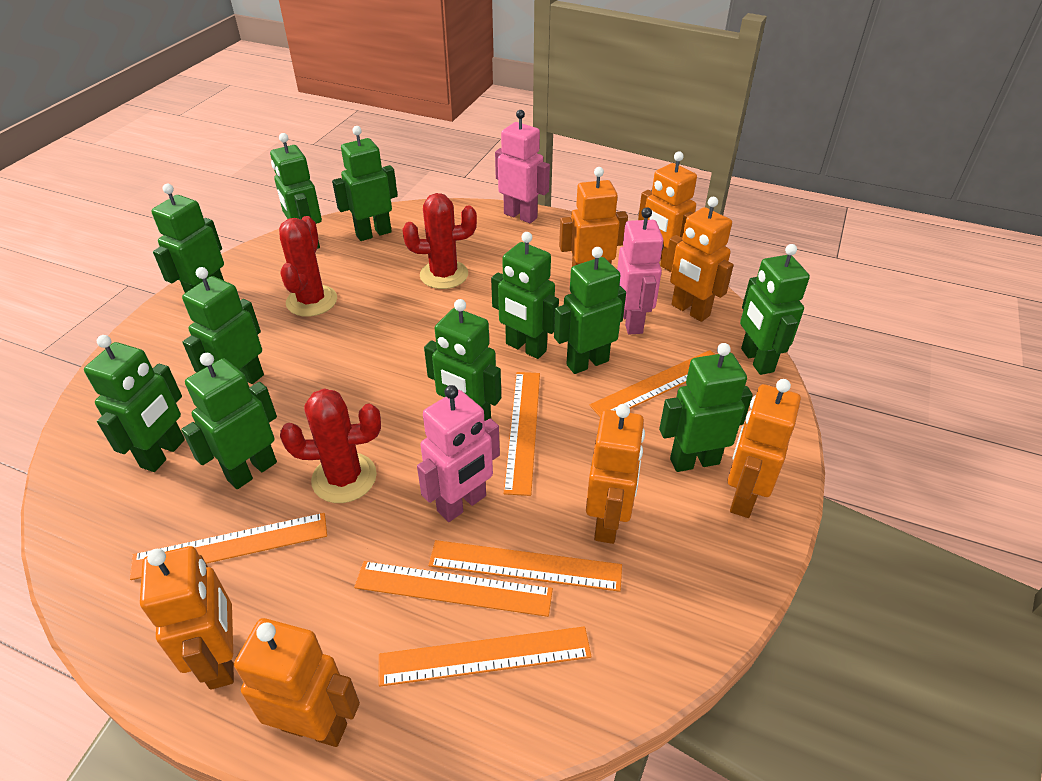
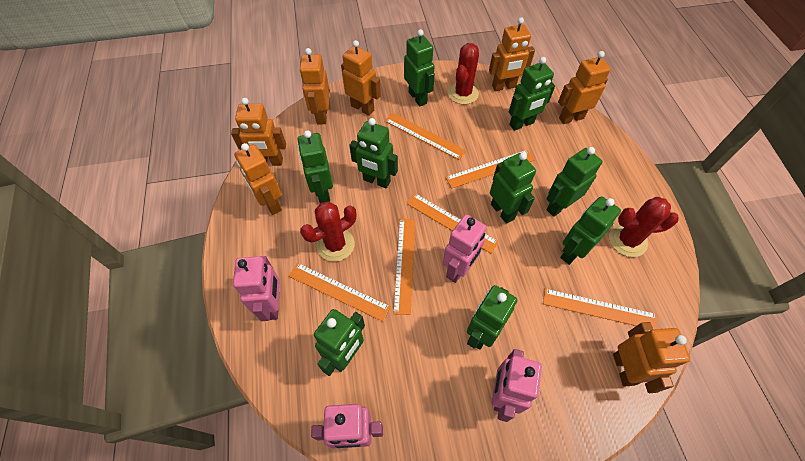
green robot: 11 -> 9
pink robot: 3 -> 4

